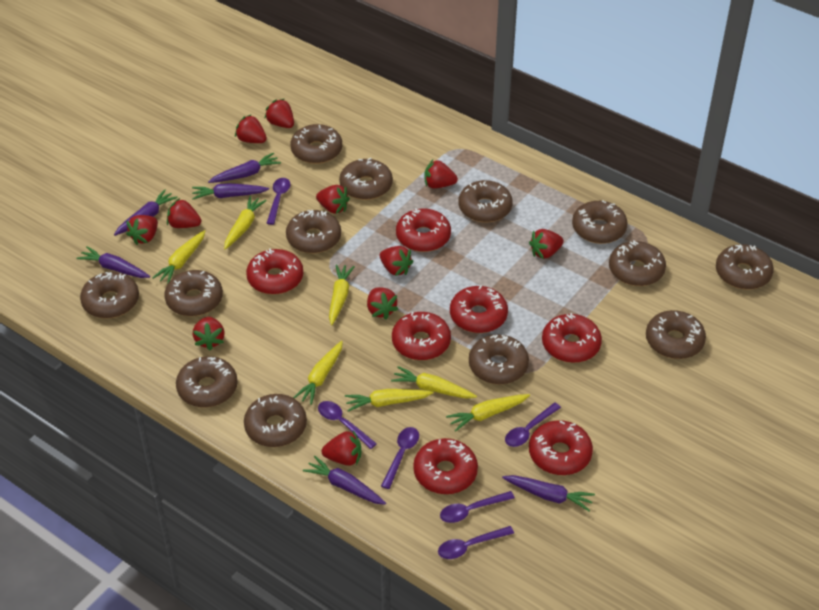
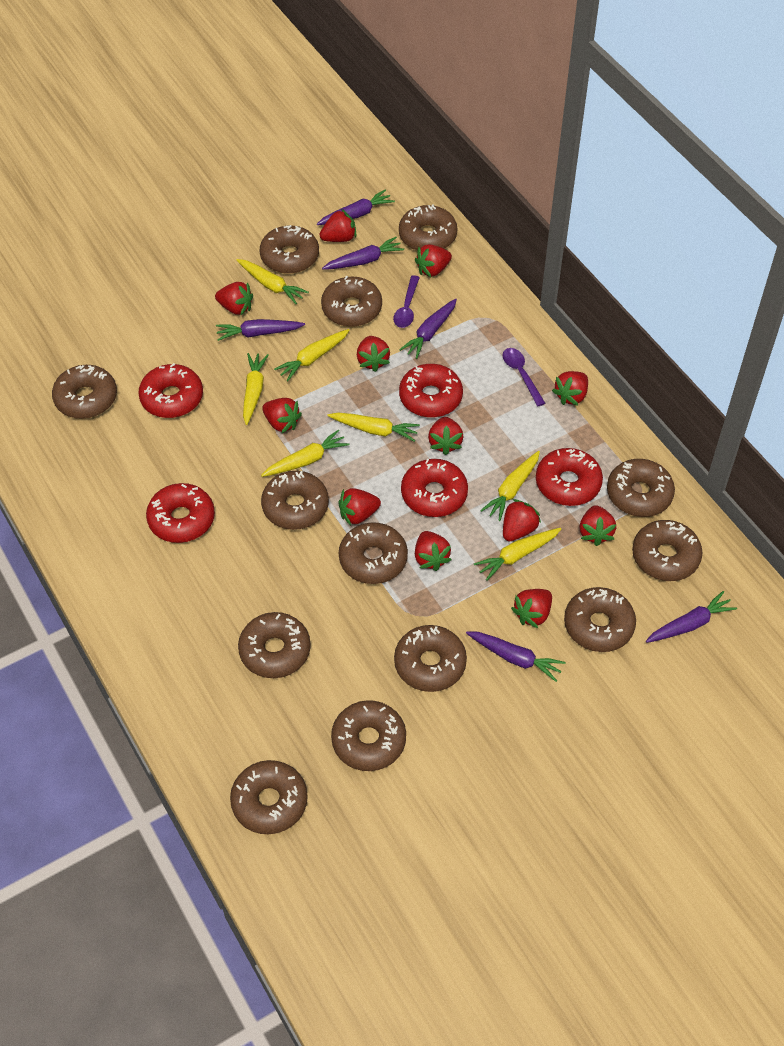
purple spoon: 6 -> 2
red donut: 7 -> 5
red strawberry: 11 -> 12

